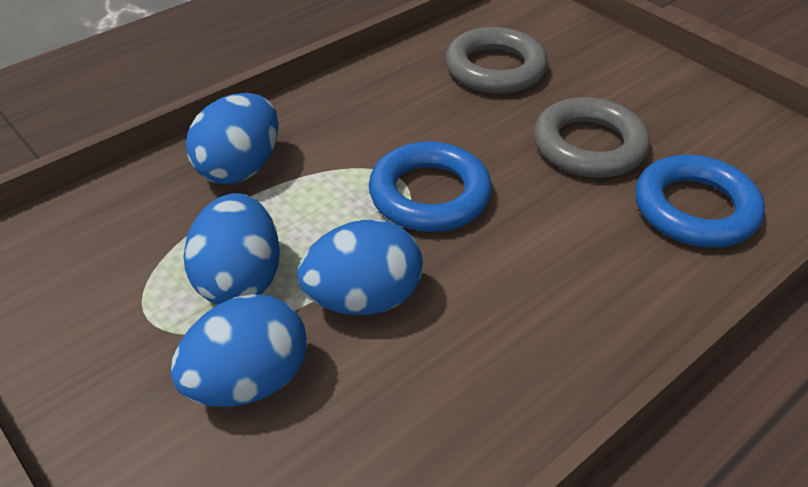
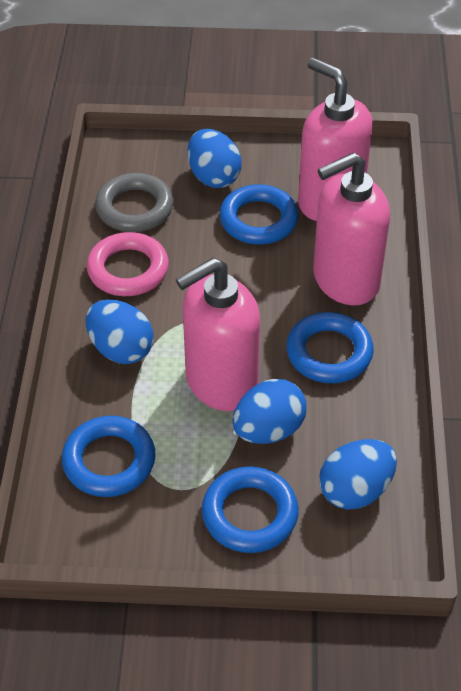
blue ring: 2 -> 4
grey ring: 2 -> 1
pink ring: 0 -> 1
pink soap dispenser: 0 -> 3

